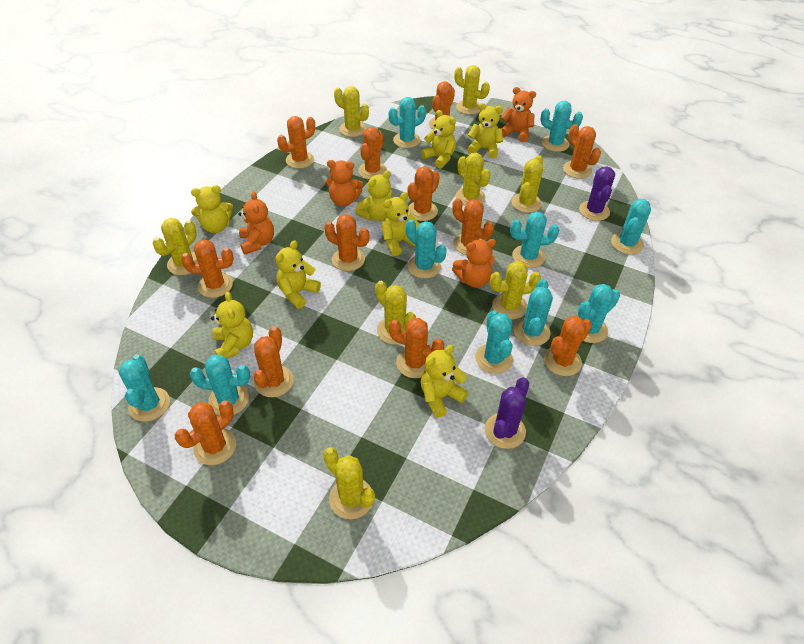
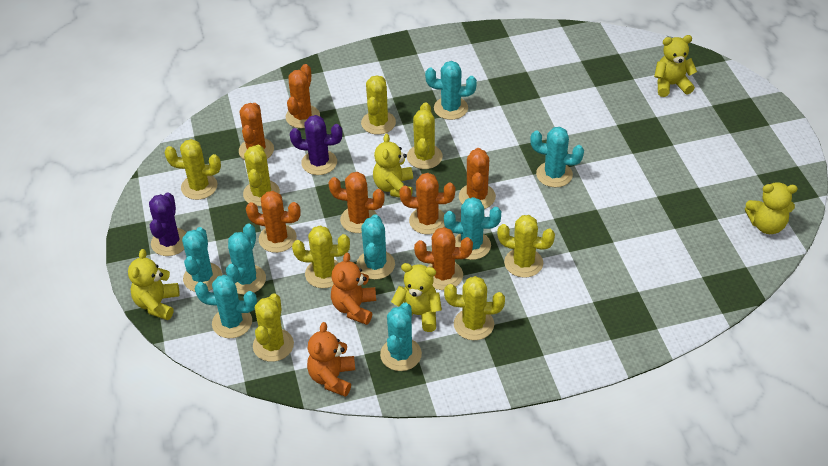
orange cactus: 12 -> 7
orange teddy bear: 4 -> 2
turquoise cactus: 10 -> 8
yellow teddy bear: 8 -> 5

